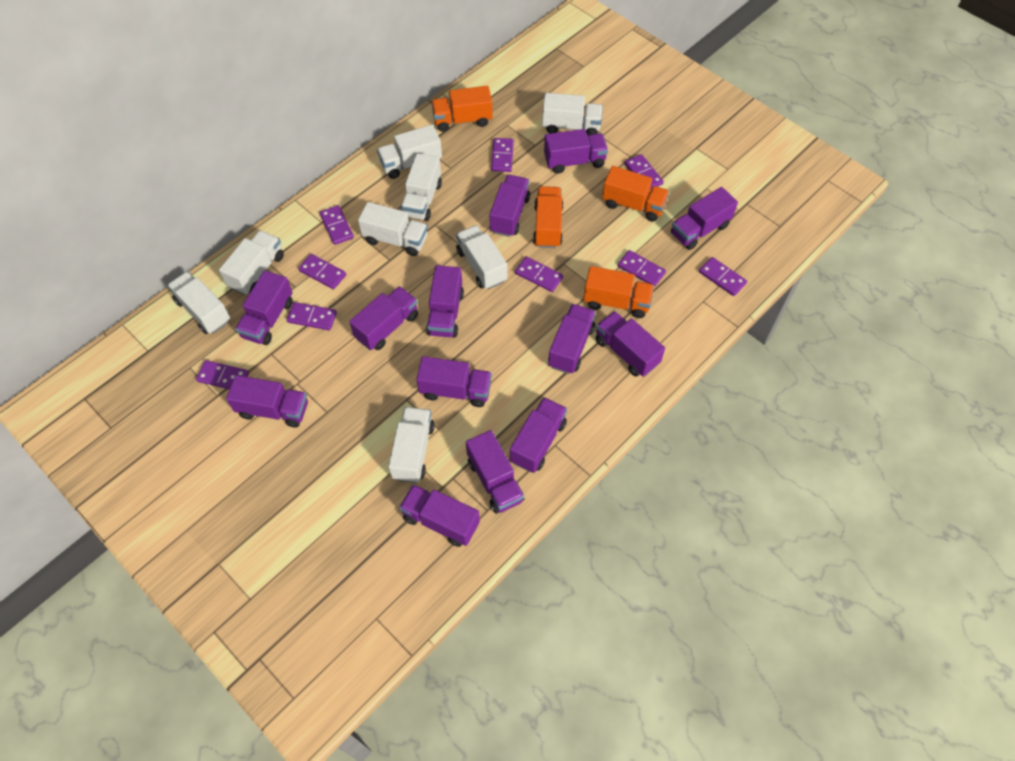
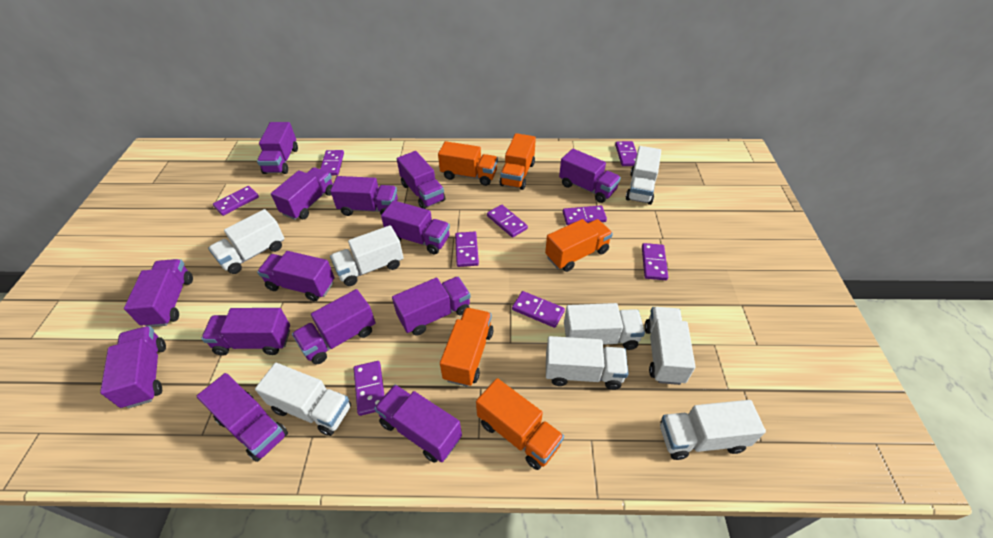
orange truck: 4 -> 5
purple truck: 13 -> 14

